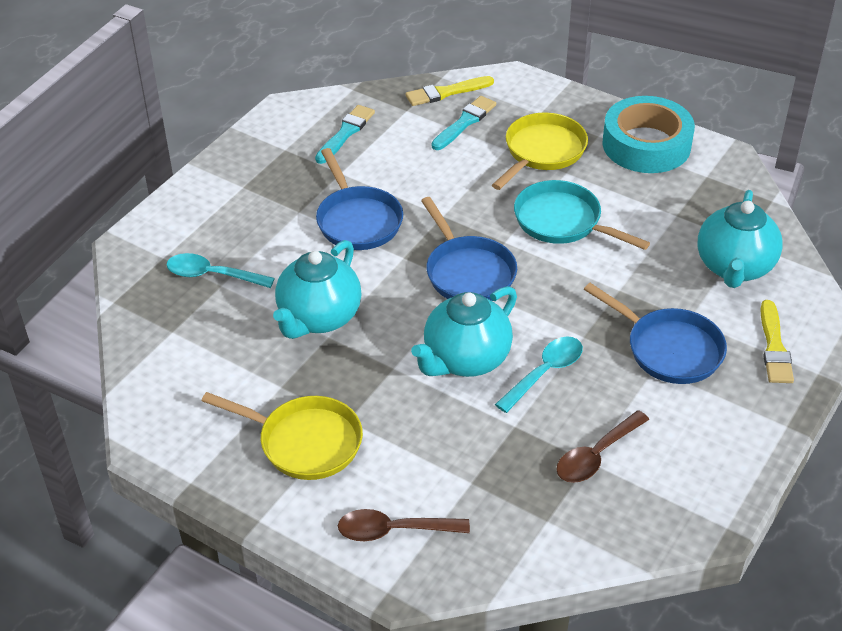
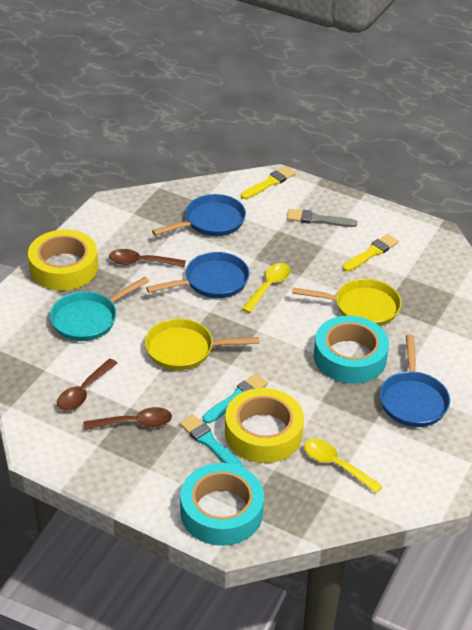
brown spoon: 2 -> 3
grey brush: 0 -> 1
turquoise spoon: 2 -> 0
turquoise tape: 1 -> 2
turquoise teapot: 3 -> 0
yellow spoon: 0 -> 2
yellow tape: 0 -> 2

